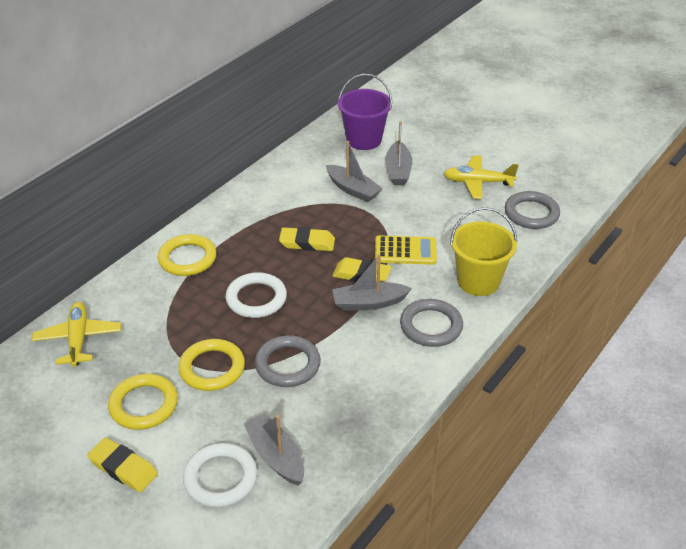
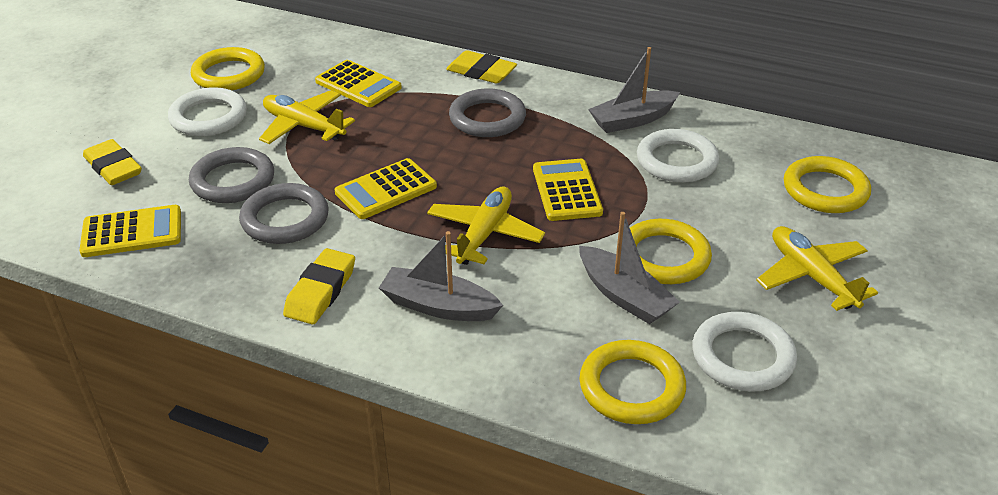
grey boat: 4 -> 3
purple bucket: 1 -> 0
white ring: 2 -> 3
yellow bucket: 1 -> 0
yellow calculator: 1 -> 4
yellow plane: 2 -> 3
yellow ring: 3 -> 4

